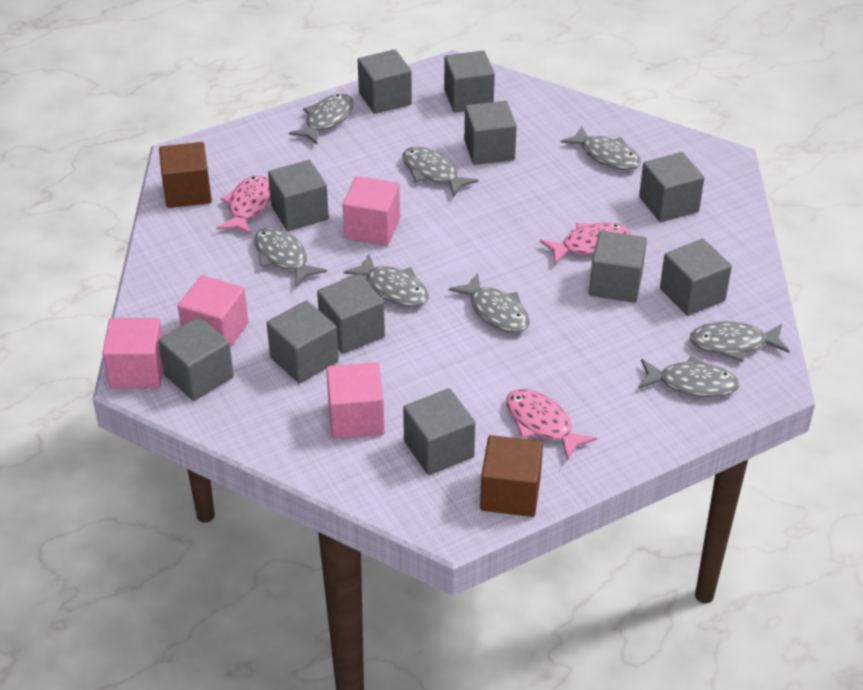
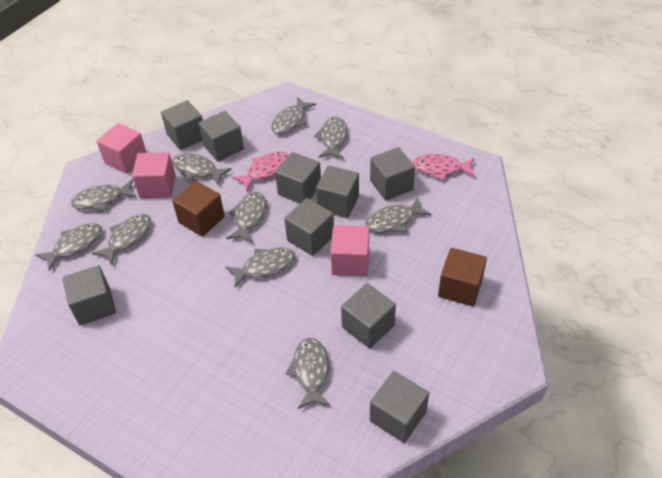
grey cube: 11 -> 9
grey fish: 8 -> 10
pink cube: 4 -> 3
pink fish: 3 -> 2

